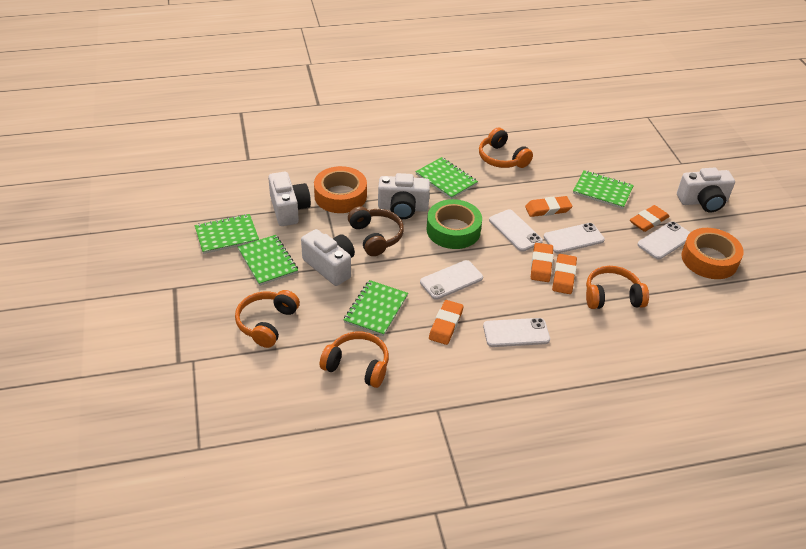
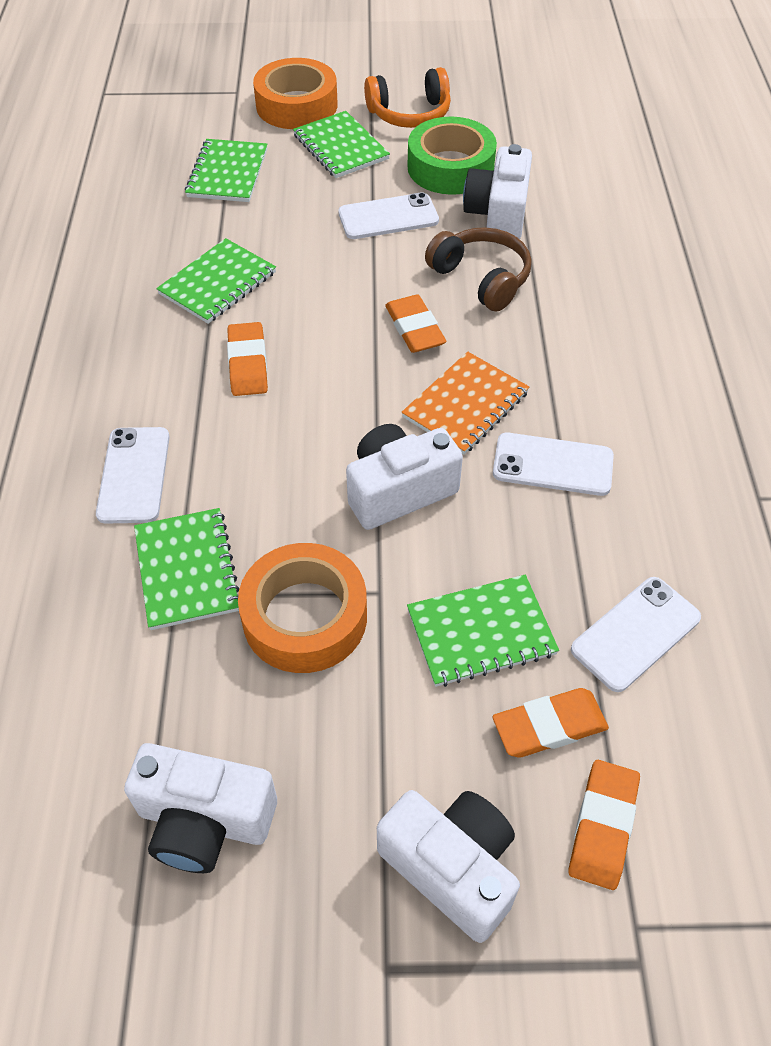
orange eraser: 5 -> 4
orange headphones: 4 -> 1
orange notebook: 0 -> 1
white phone: 5 -> 4

